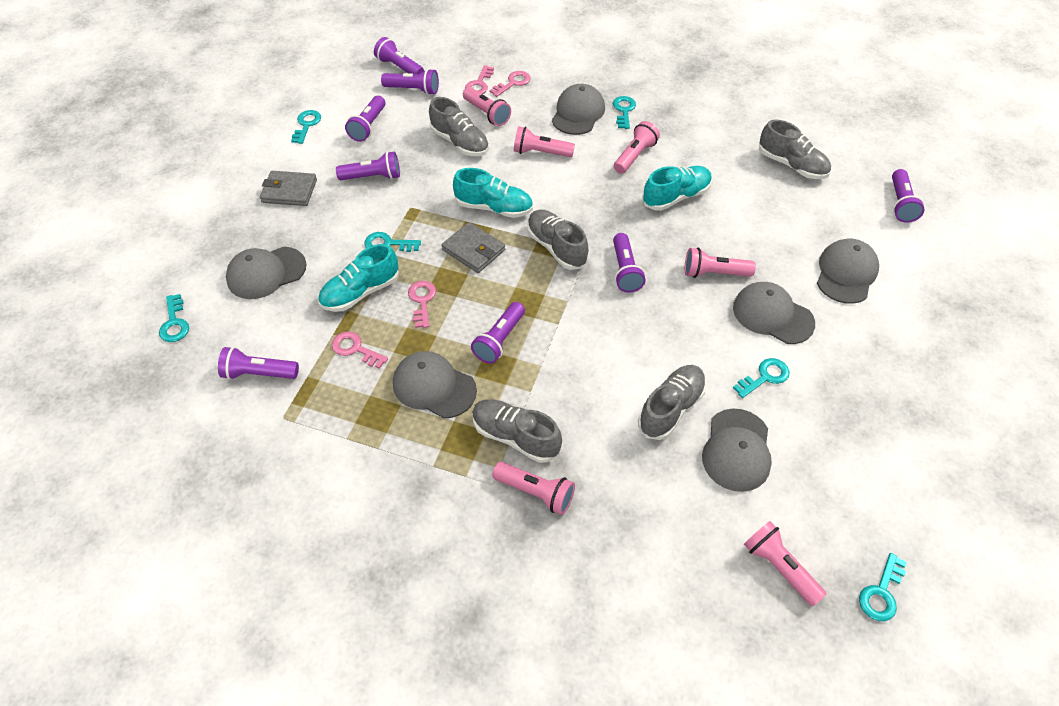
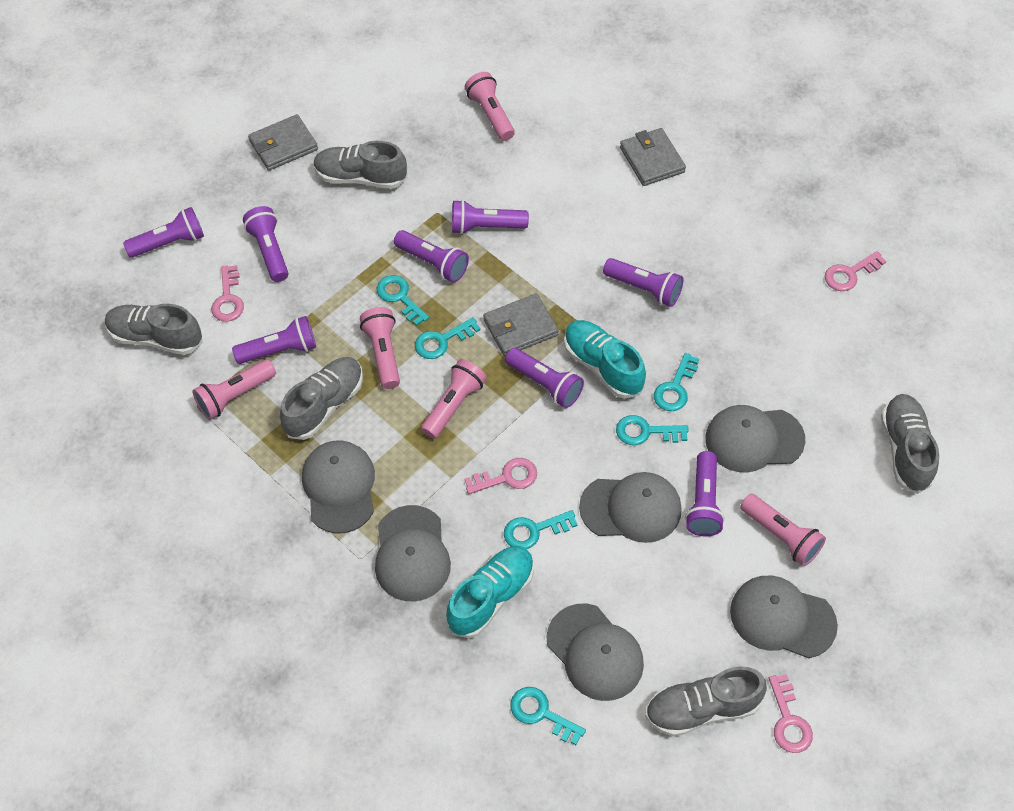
grey wallet: 2 -> 3
pink flashlight: 6 -> 5
turquoise shoe: 3 -> 2

